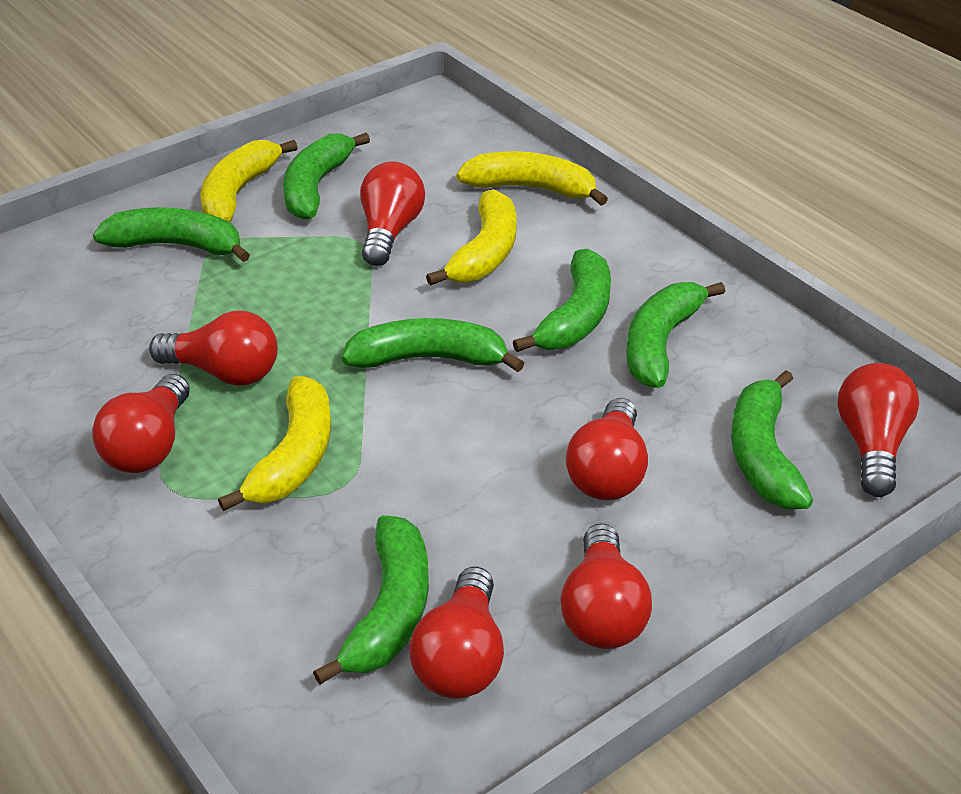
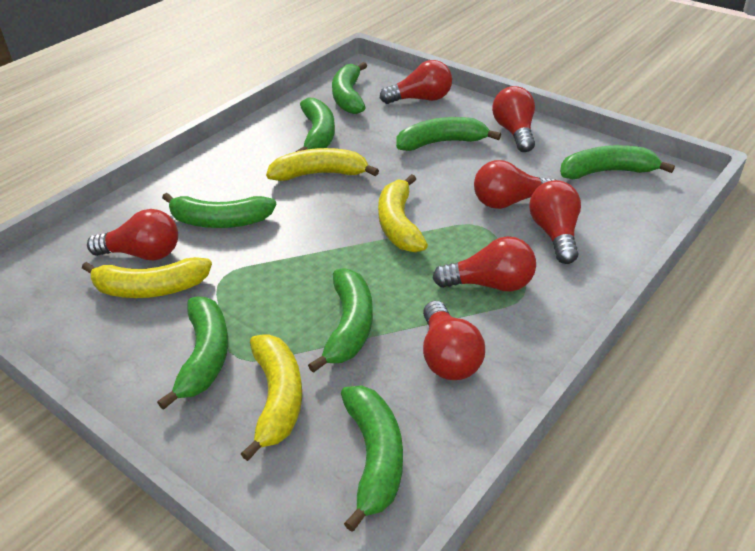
green banana: 7 -> 8

